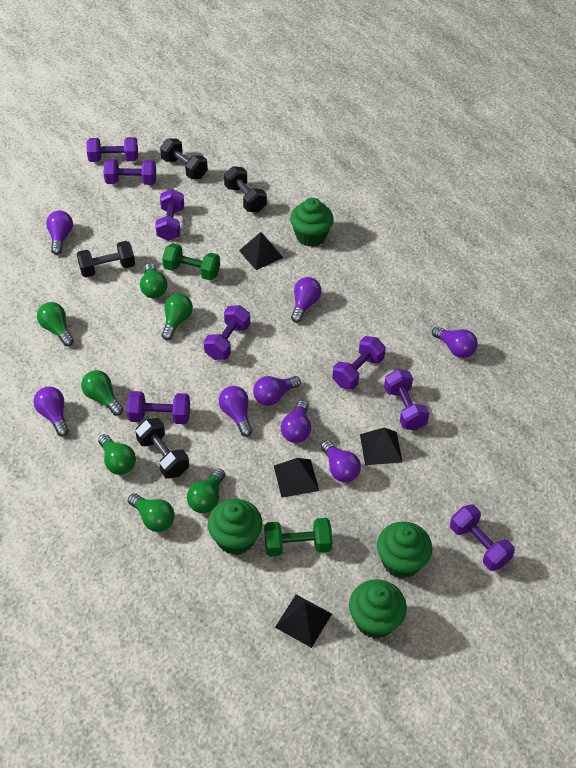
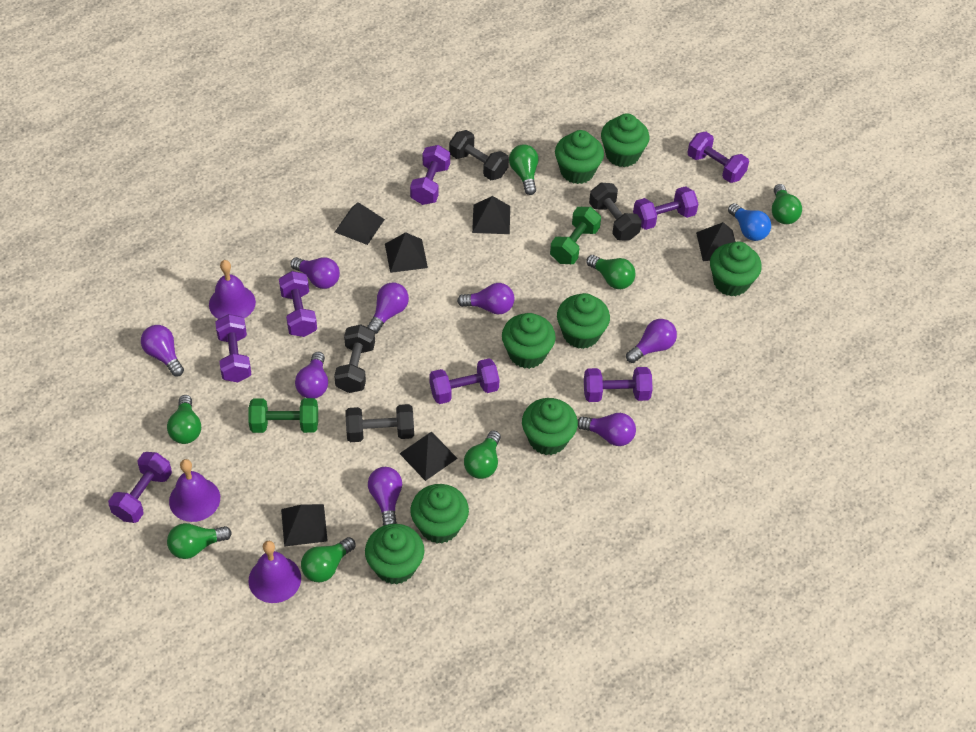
black pyramid: 4 -> 6
blue light bulb: 0 -> 1
green cupcake: 4 -> 8
purple bell: 0 -> 3

